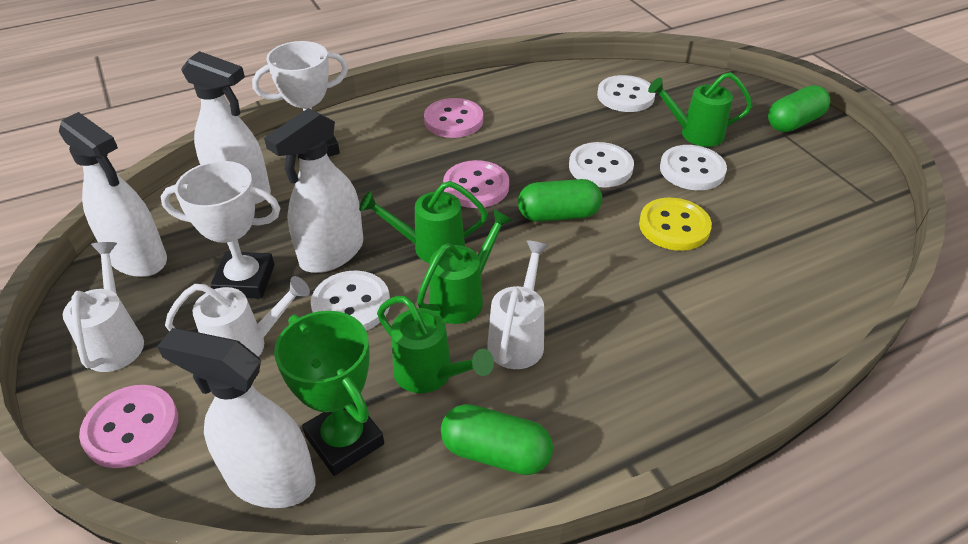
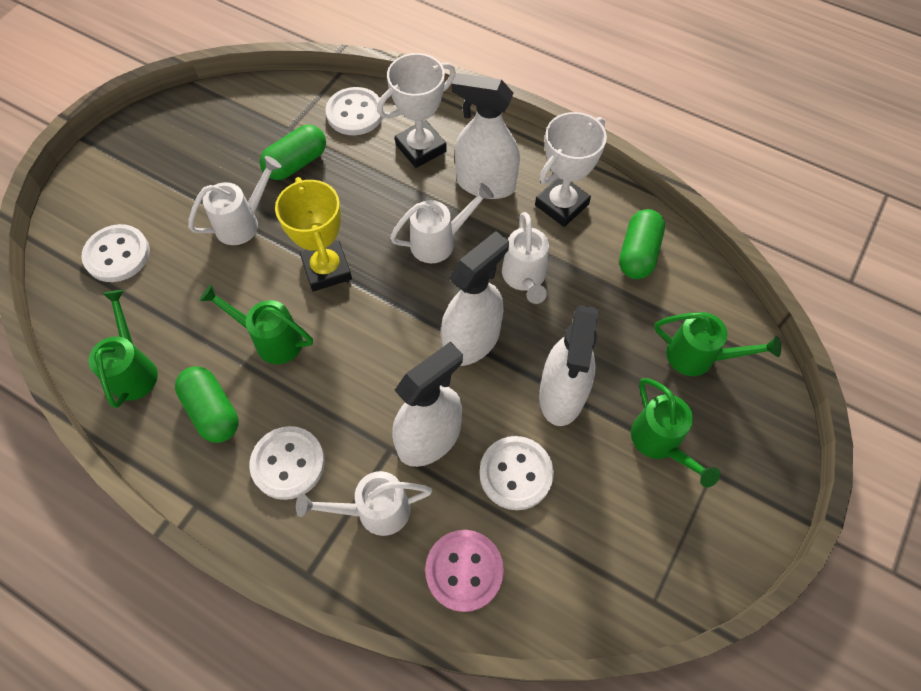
green trophy: 1 -> 0
pink button: 3 -> 1
white watering can: 3 -> 4
yellow button: 1 -> 0
yellow trophy: 0 -> 1

